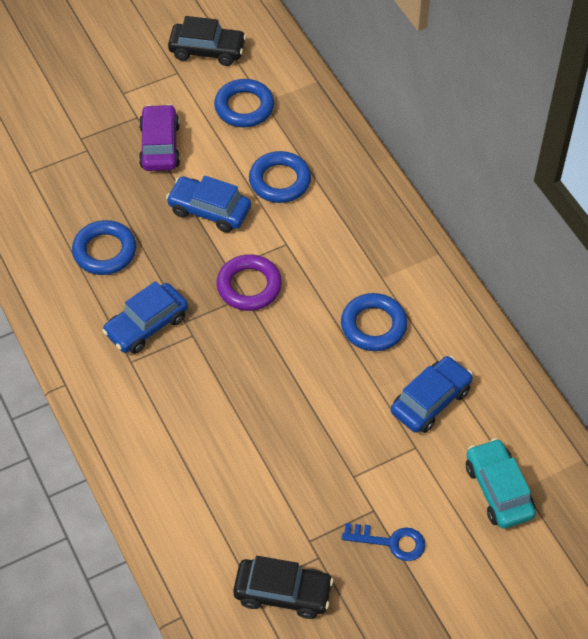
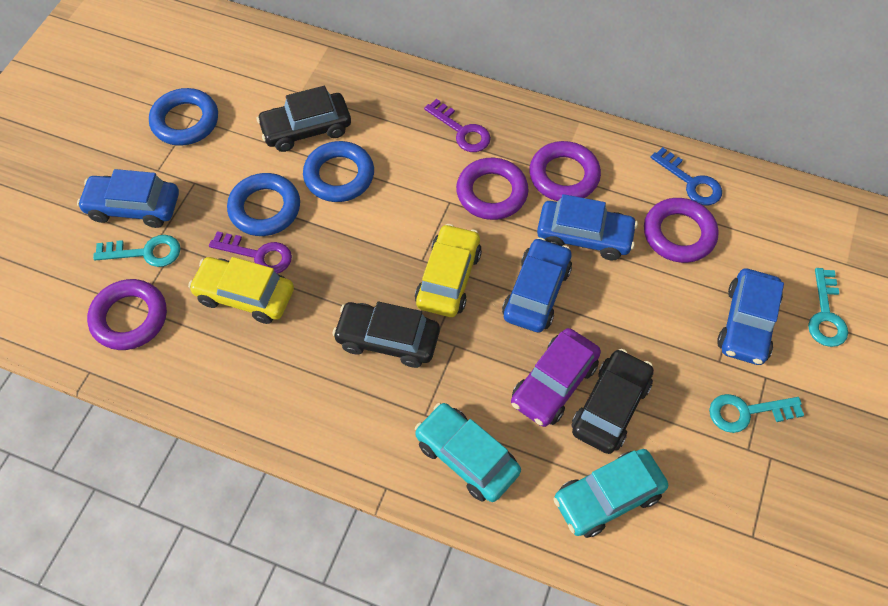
black car: 2 -> 3
blue car: 3 -> 4
blue ring: 4 -> 3
purple key: 0 -> 2
purple ring: 1 -> 4
turquoise car: 1 -> 2
turquoise key: 0 -> 3
yellow car: 0 -> 2

